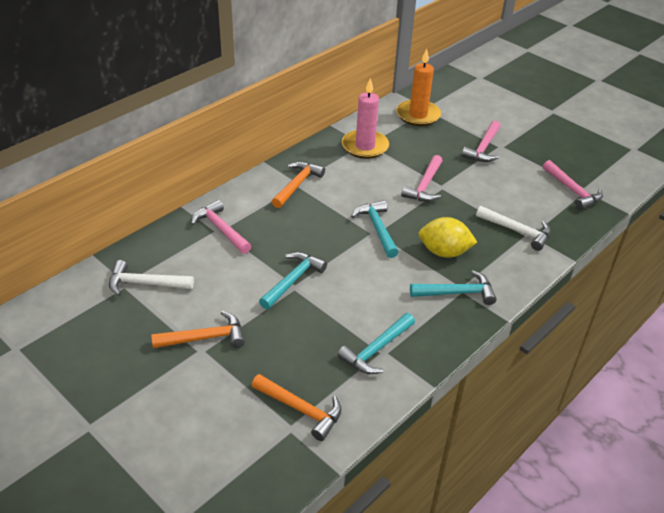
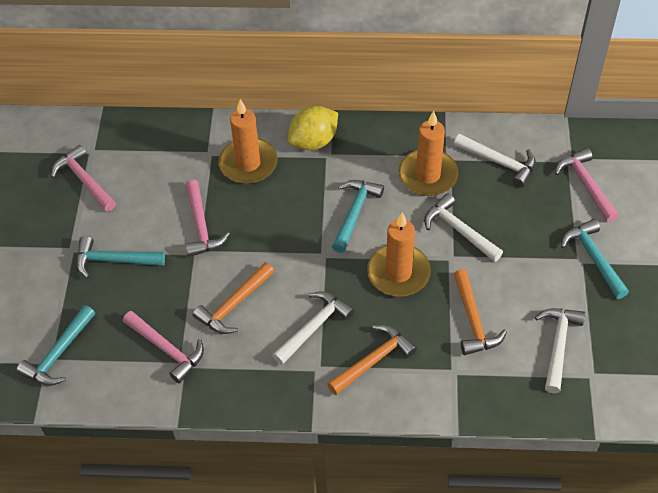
orange candle: 1 -> 3
pink candle: 1 -> 0
white hammer: 2 -> 4

